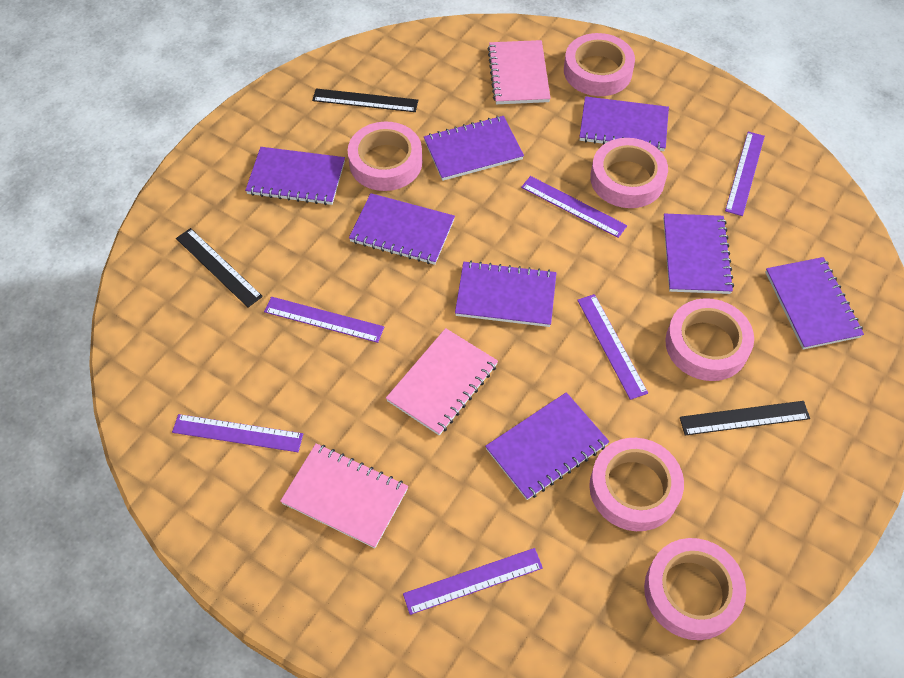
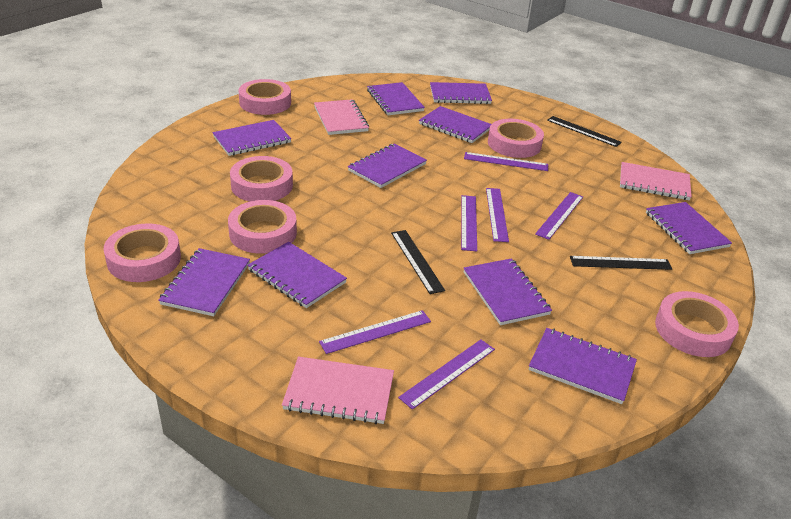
purple notebook: 8 -> 10

